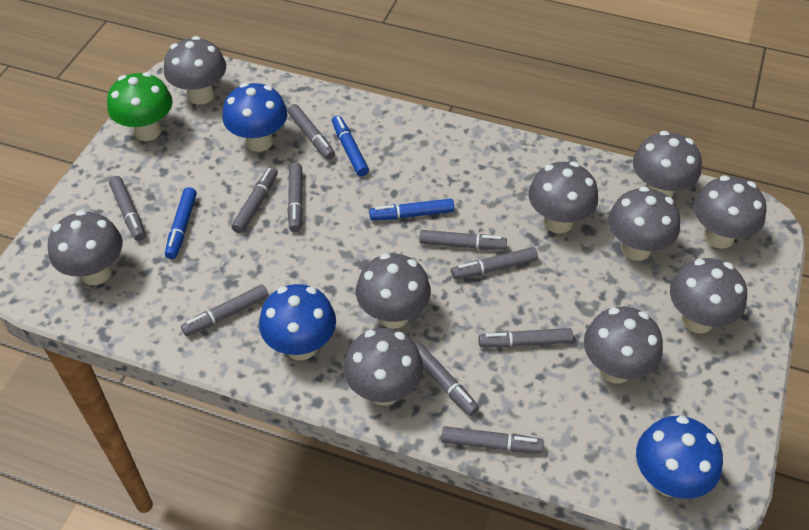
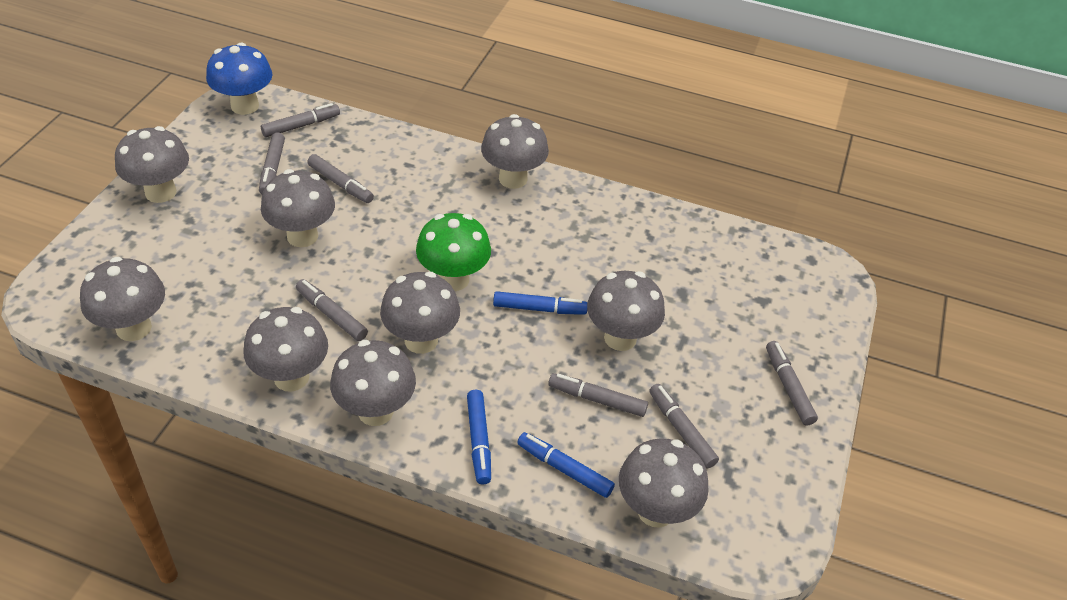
blue mushroom: 3 -> 1
grey marker: 10 -> 7
grey mushroom: 10 -> 9

